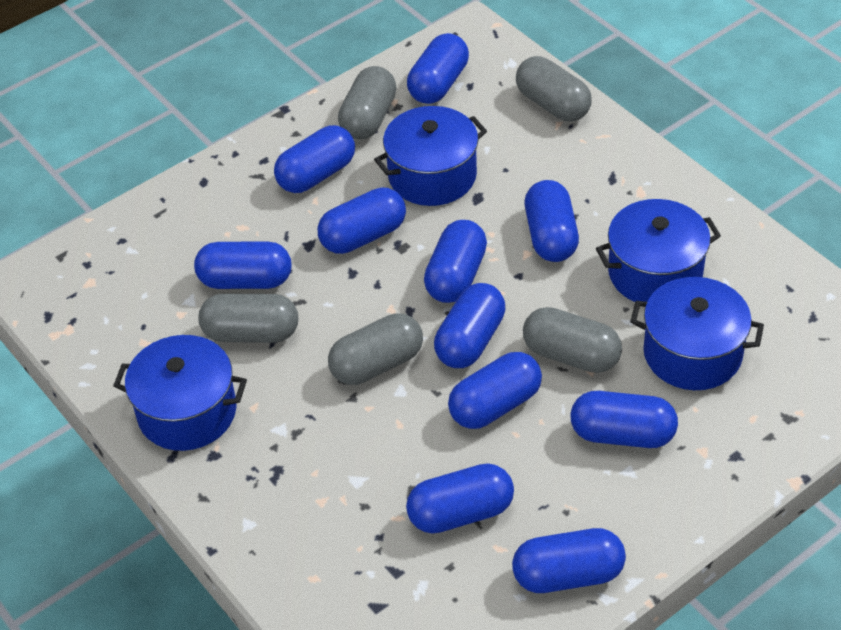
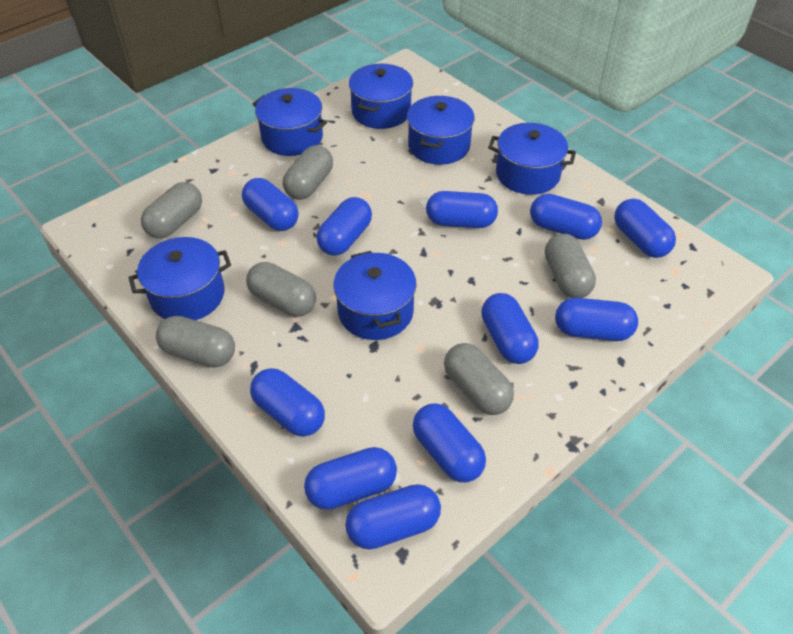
blue pot: 4 -> 6
grey capsule: 5 -> 6

